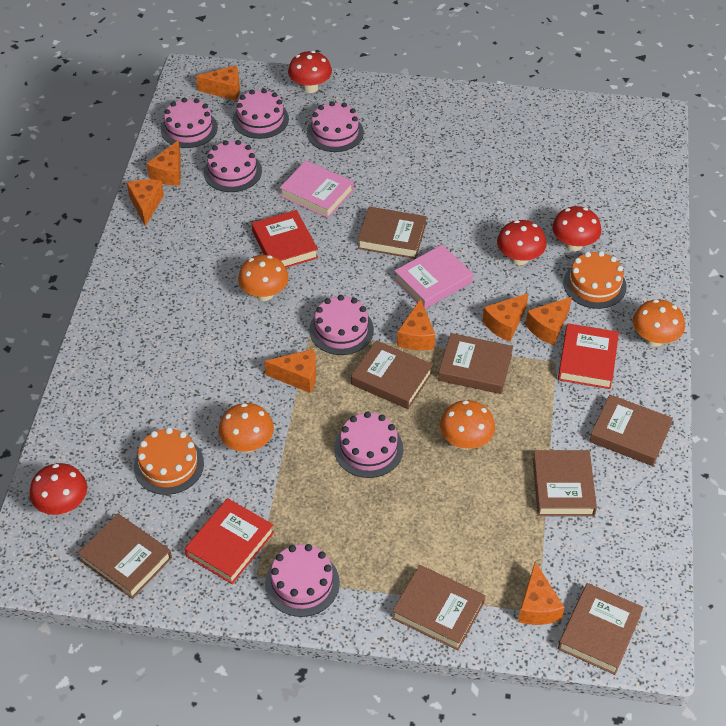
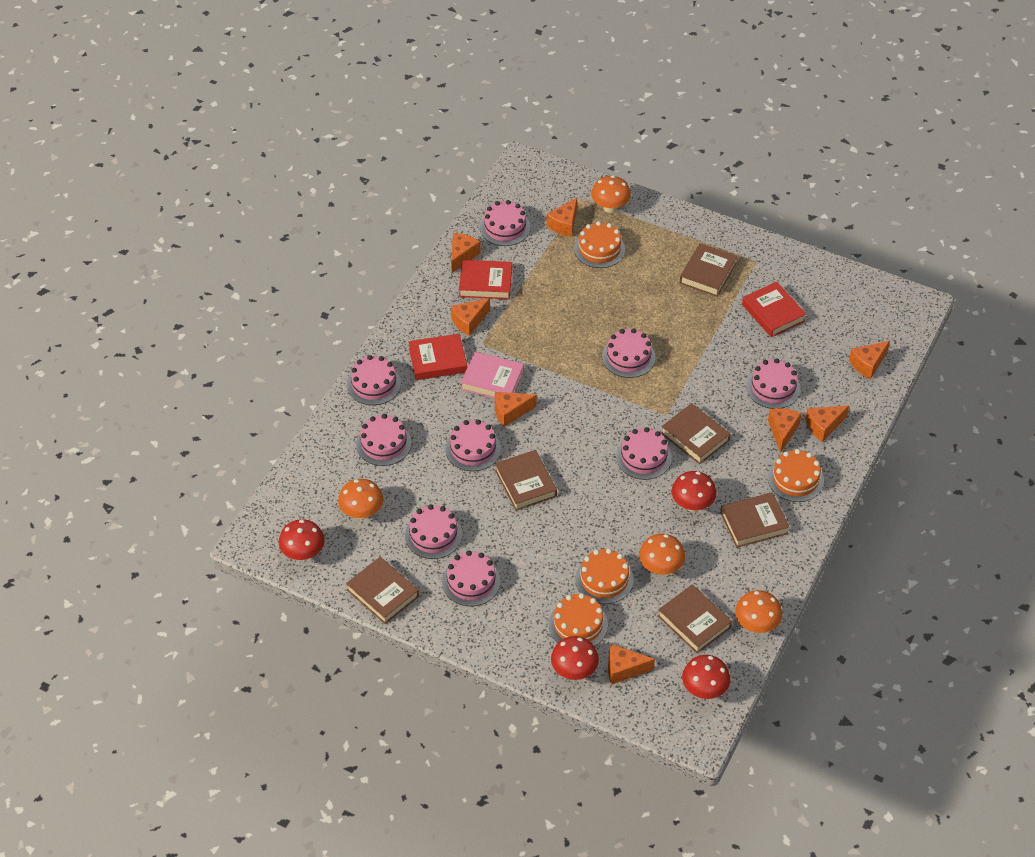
brown book: 8 -> 6
orange cake: 2 -> 4
pink book: 2 -> 1
pink cake: 7 -> 9

